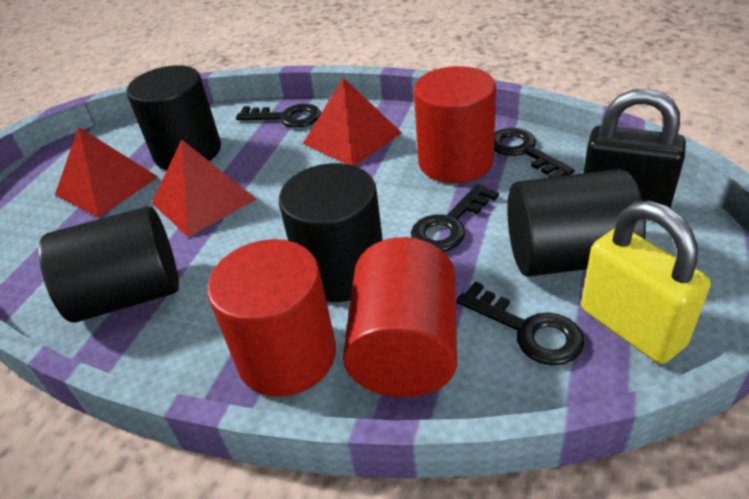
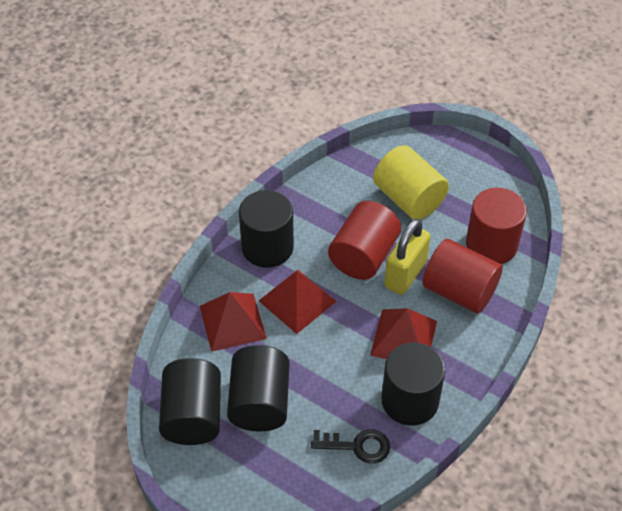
black key: 4 -> 1
black padlock: 1 -> 0
yellow cylinder: 0 -> 1

